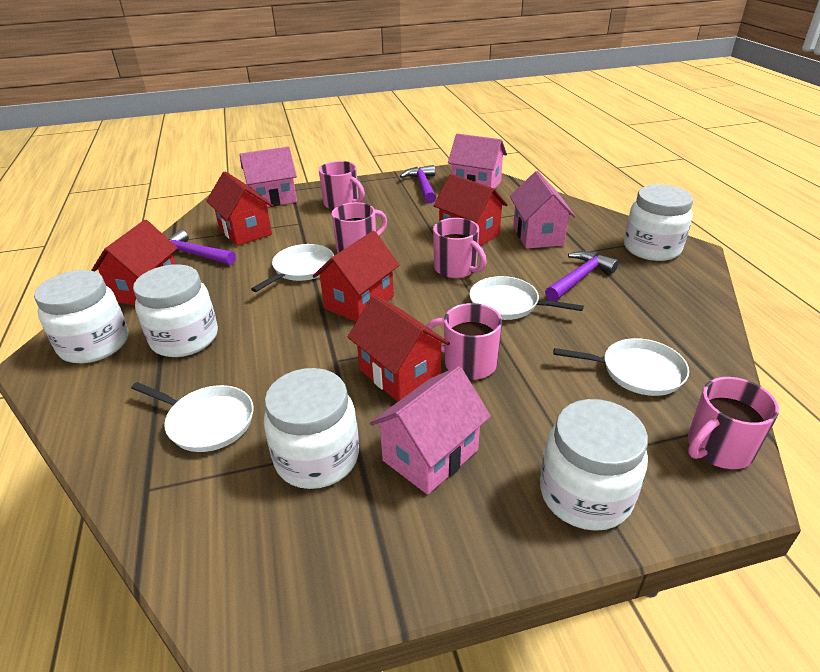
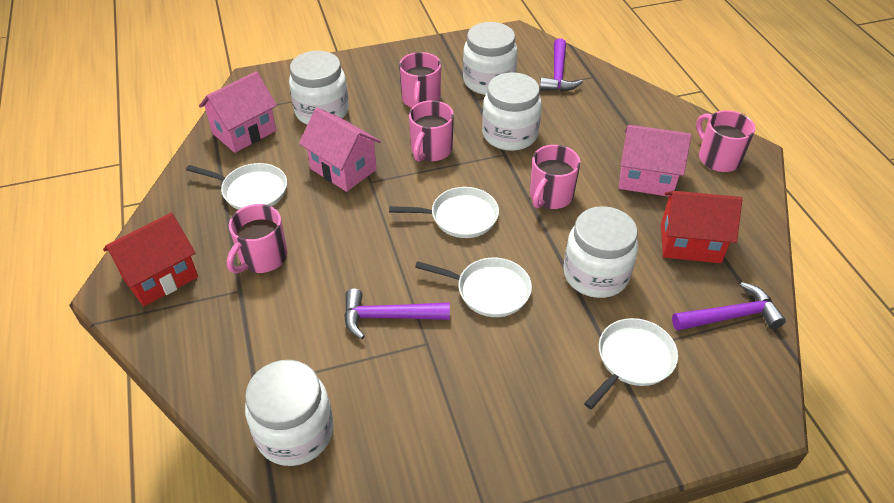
pink house: 4 -> 3
red house: 5 -> 2

